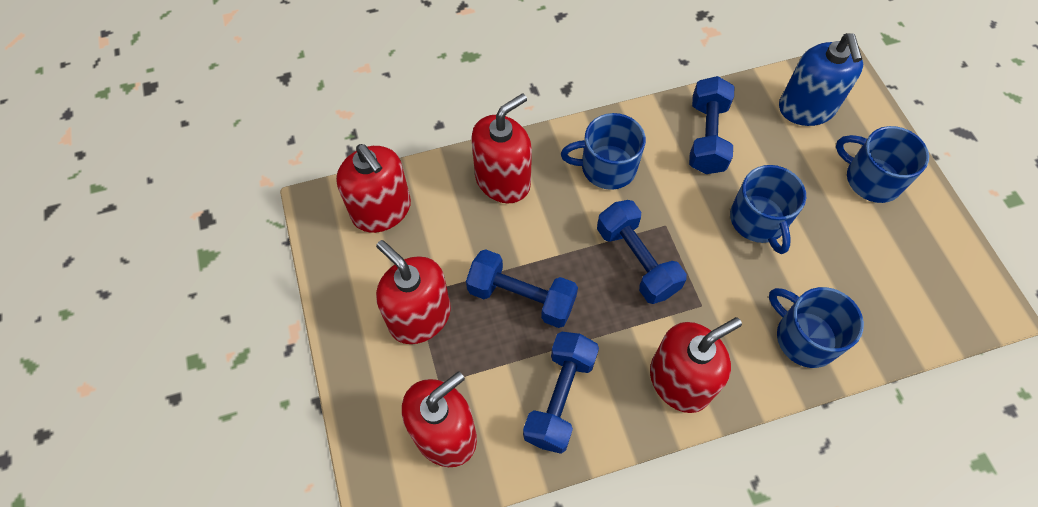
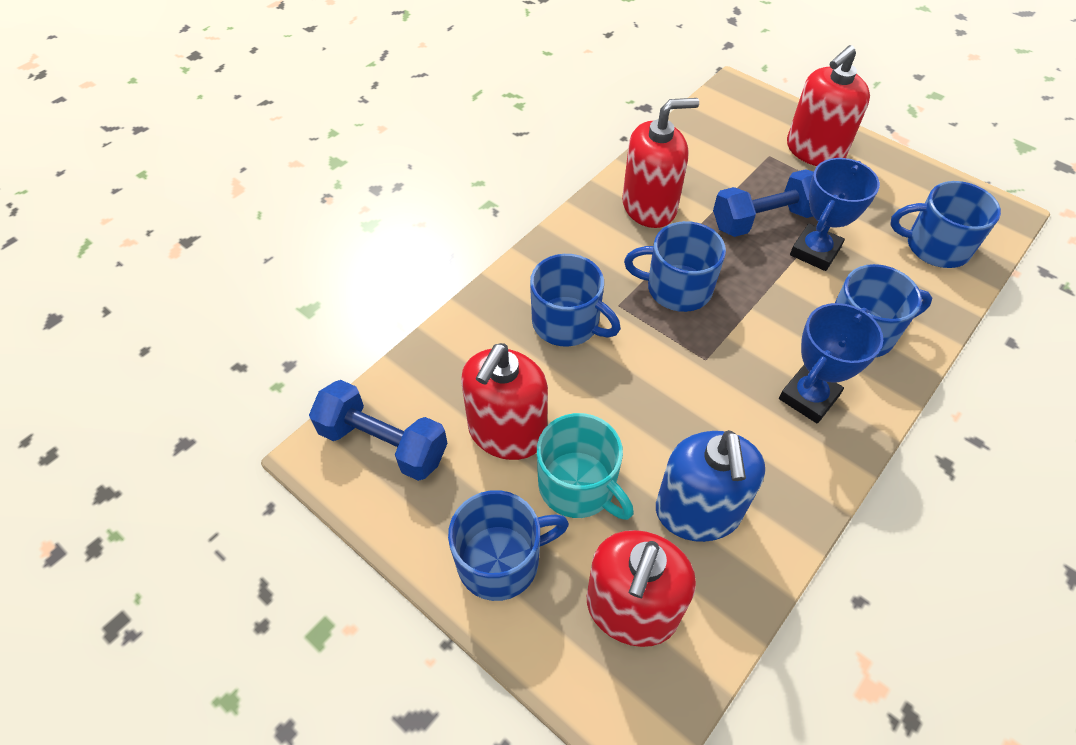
blue dumbbell: 4 -> 2
blue mug: 4 -> 5
blue trophy: 0 -> 2
red soap dispenser: 5 -> 4
turquoise mug: 0 -> 1

